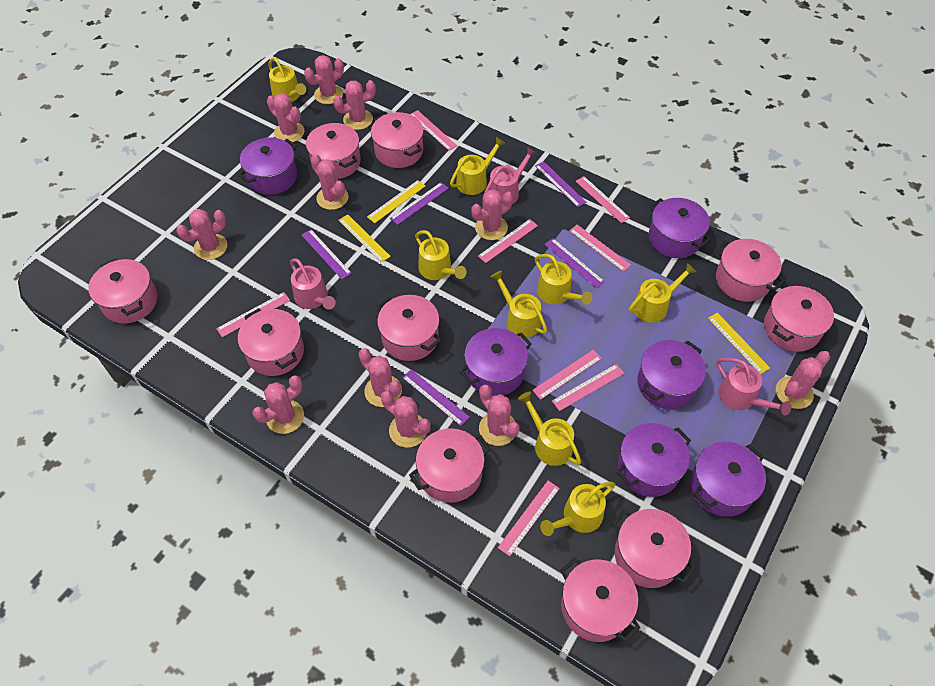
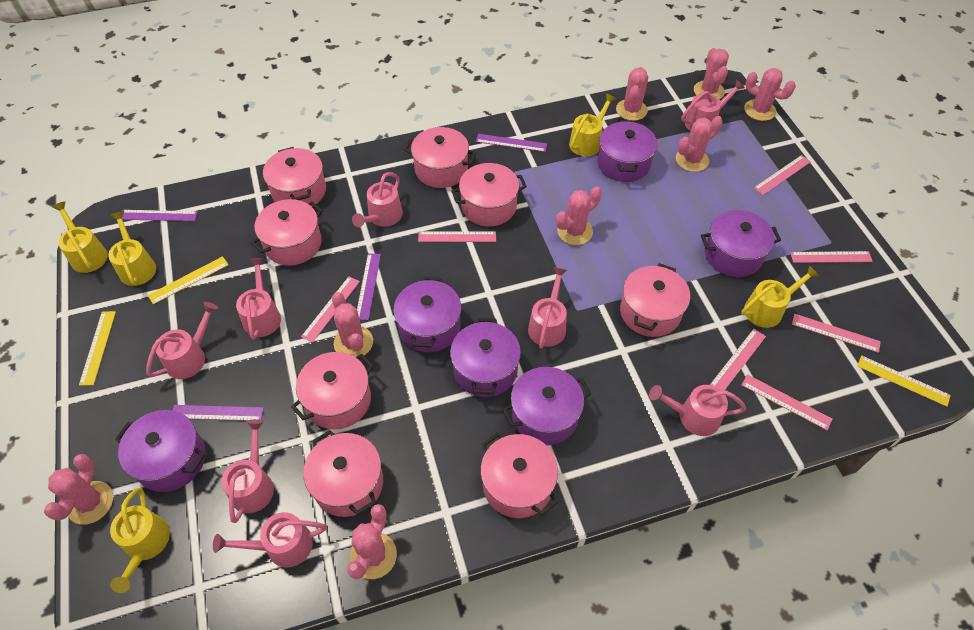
pink cactus: 11 -> 8
pink pot: 10 -> 8
pink ruler: 8 -> 7
pink watering can: 3 -> 8
purple ruler: 5 -> 4
yellow watering can: 8 -> 5

